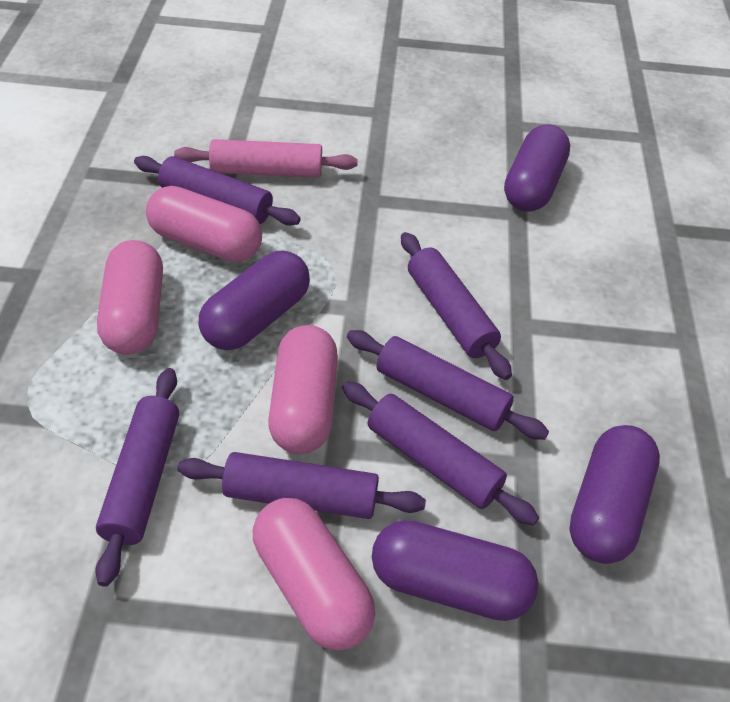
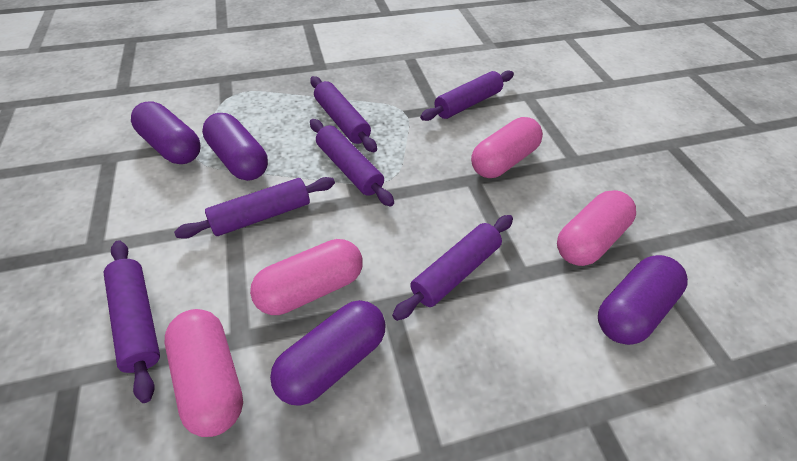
pink rolling pin: 1 -> 0

